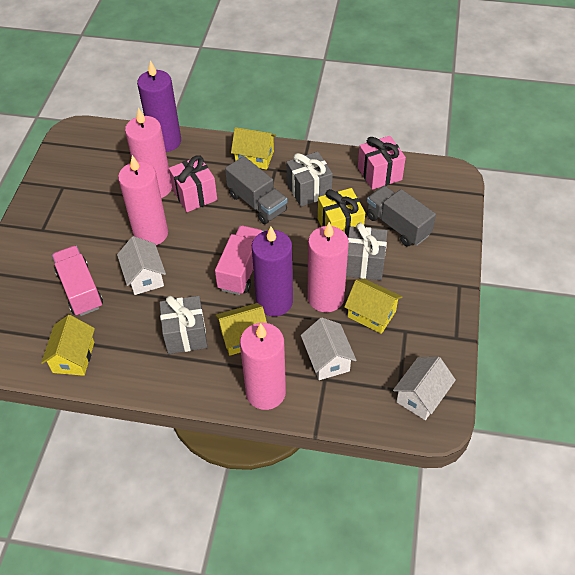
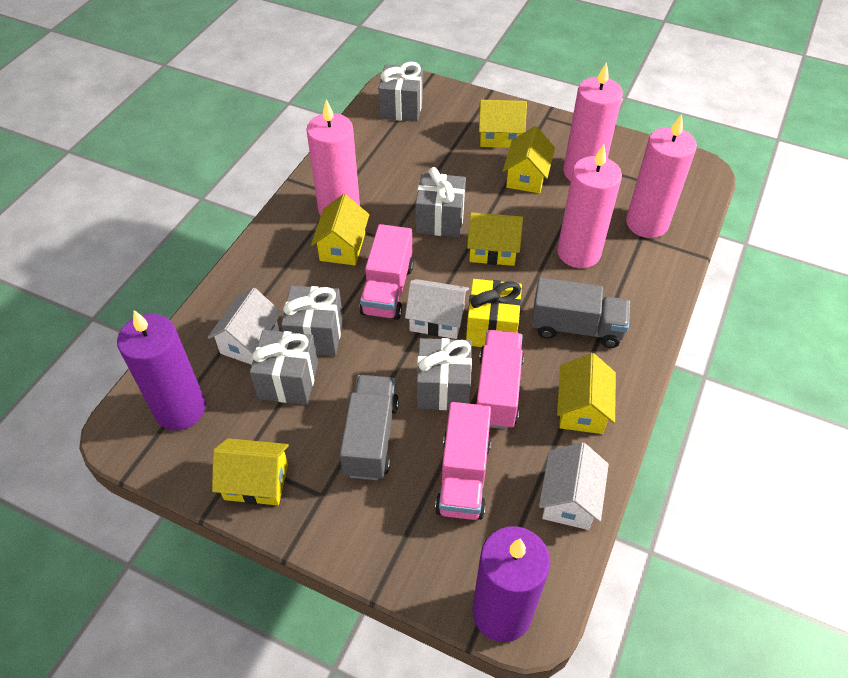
grey gift: 3 -> 5
pink gift: 2 -> 0
pink truck: 2 -> 3
yellow house: 4 -> 6

